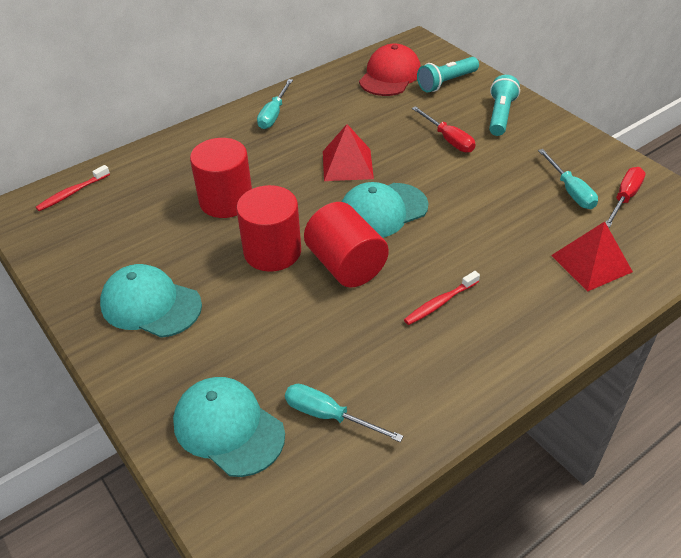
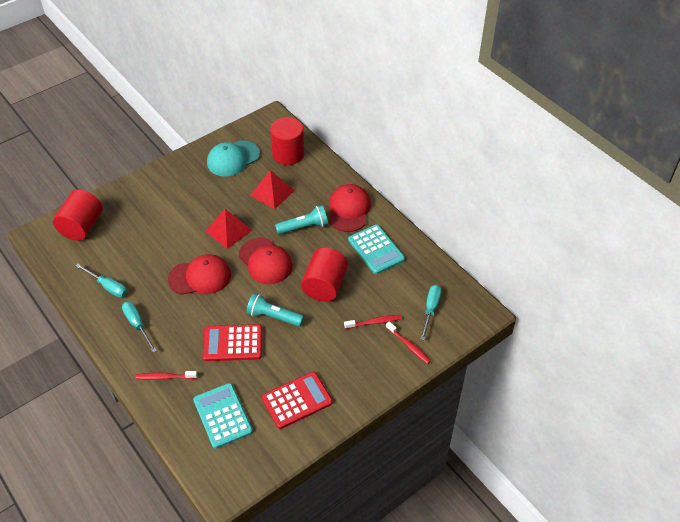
red calculator: 0 -> 2
red cap: 1 -> 3
red screwdriver: 2 -> 0
red toothbrush: 2 -> 3
turquoise calculator: 0 -> 2
turquoise cap: 3 -> 1

